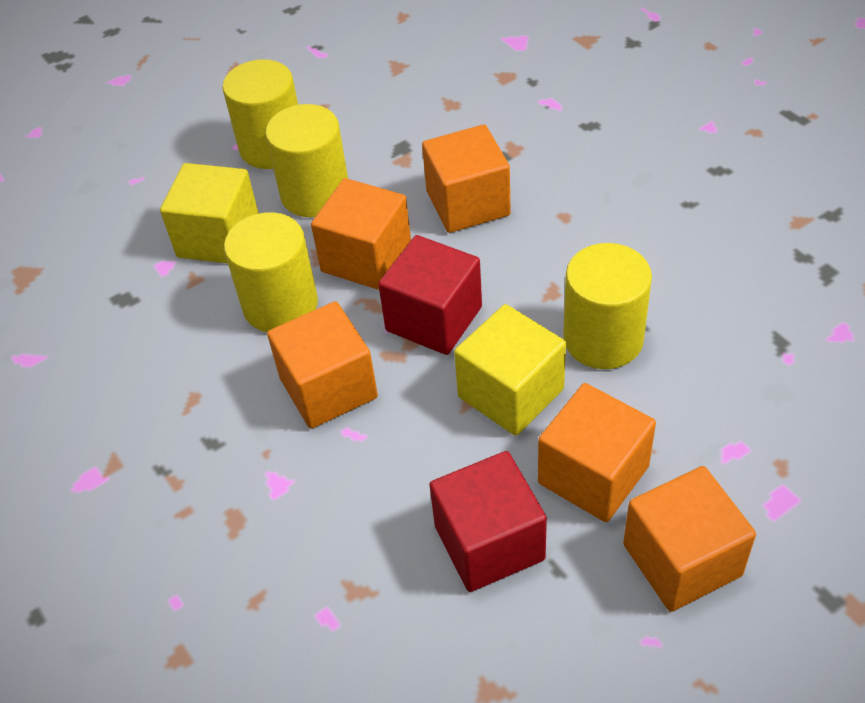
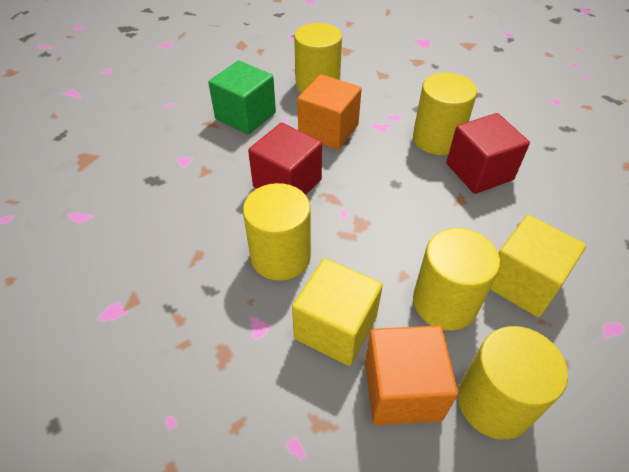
green cube: 0 -> 1
orange cube: 5 -> 2
yellow cylinder: 4 -> 5

